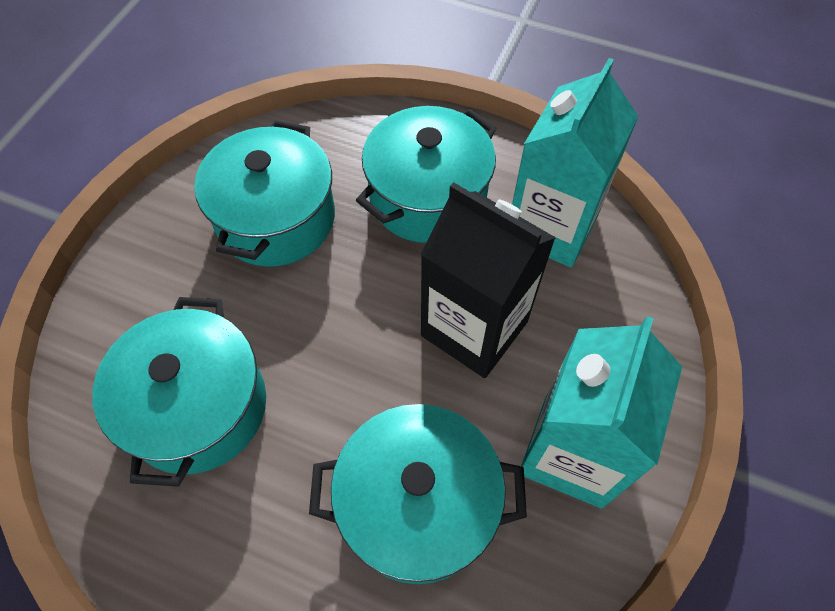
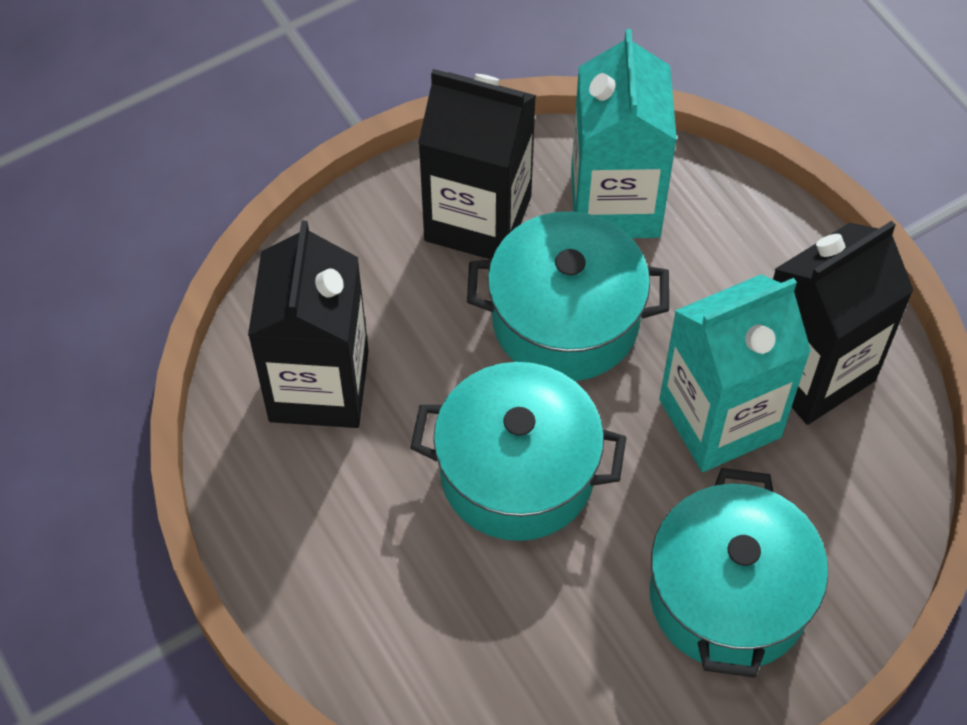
black carton: 1 -> 3
turquoise pot: 4 -> 3

